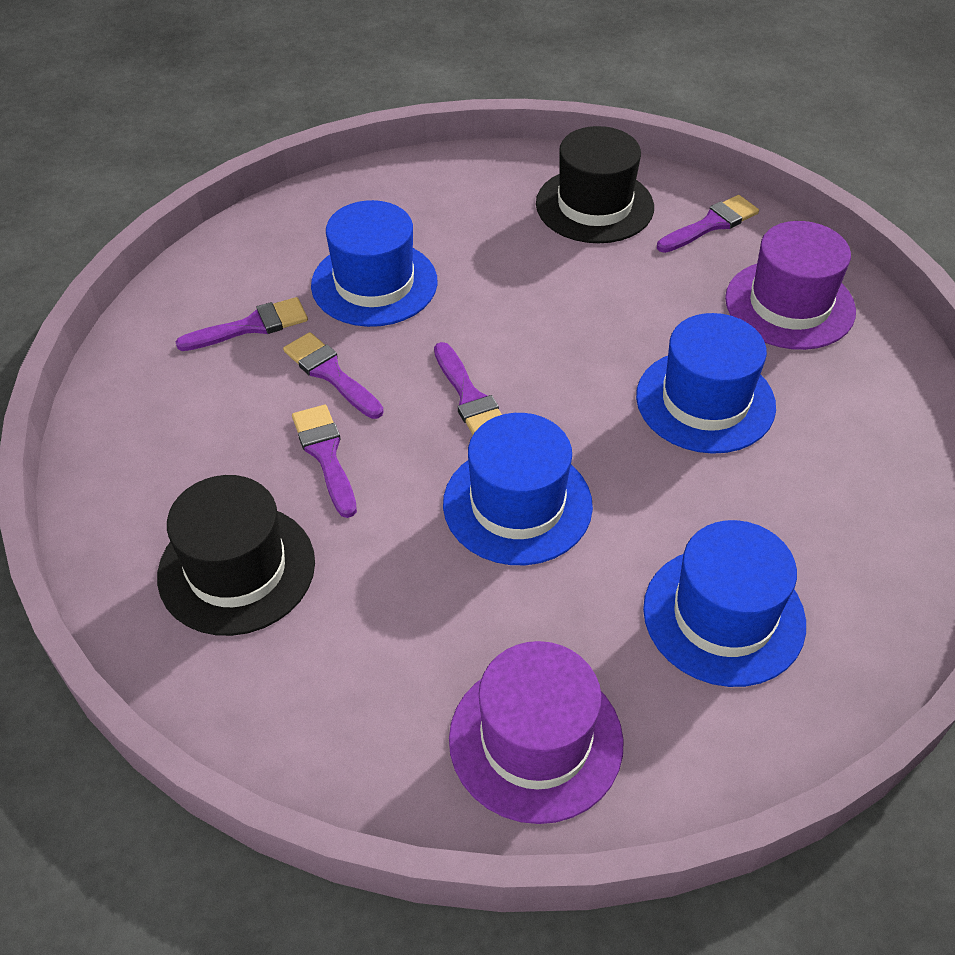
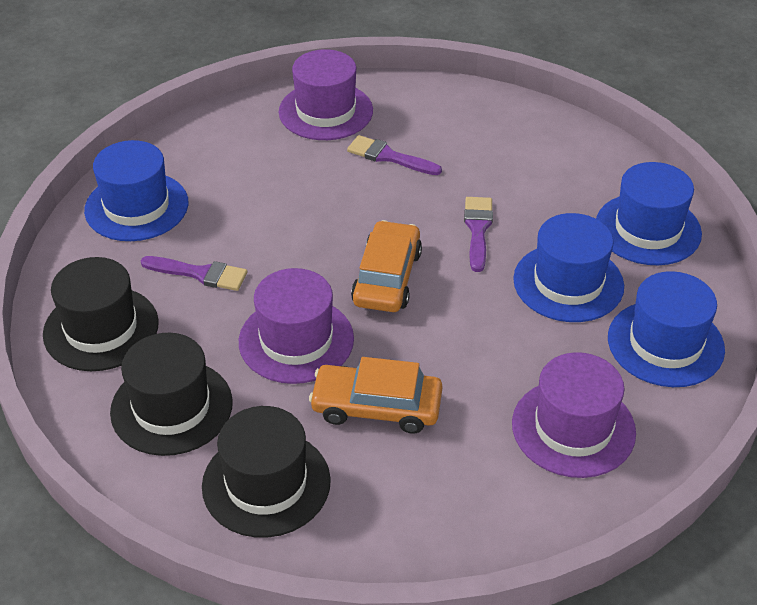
black hat: 2 -> 3
orange car: 0 -> 2
purple brush: 5 -> 3
purple hat: 2 -> 3

